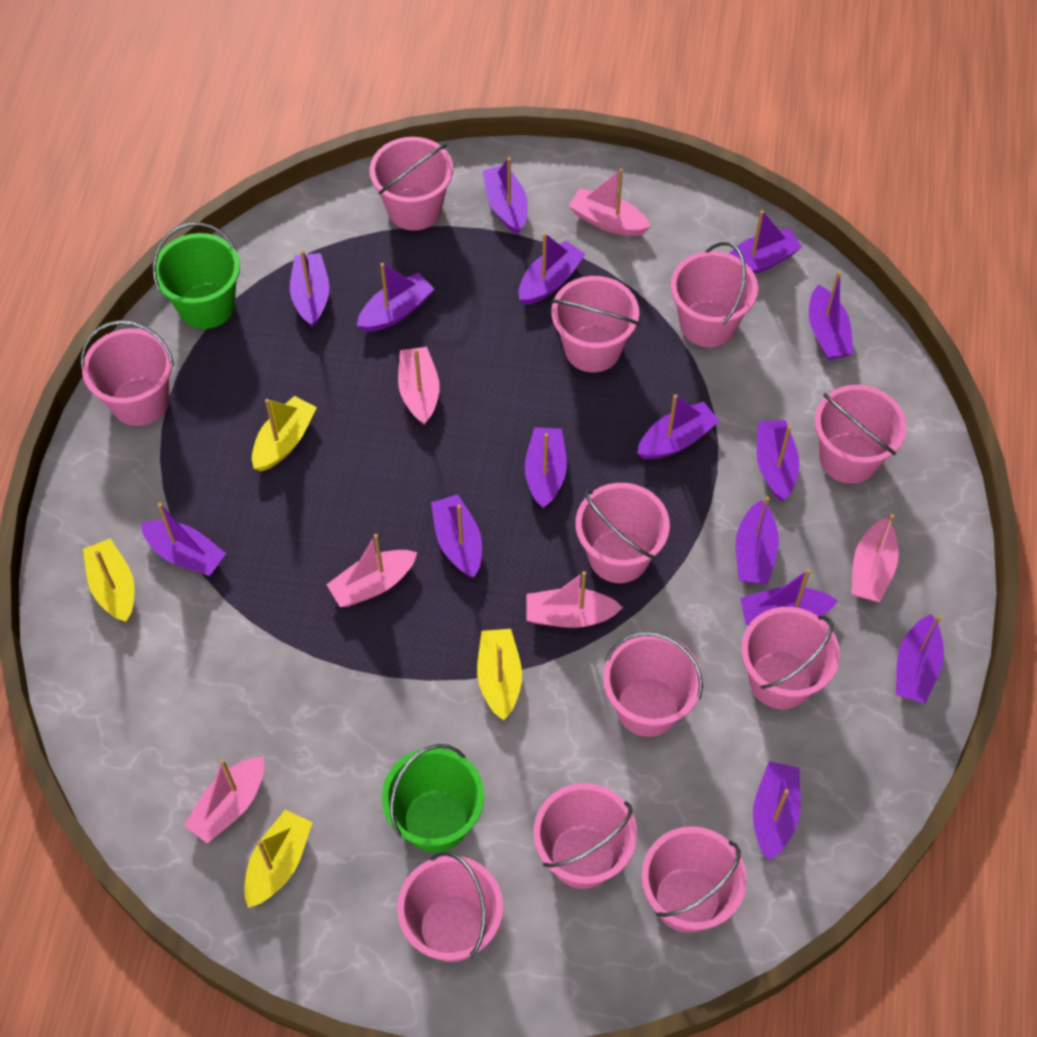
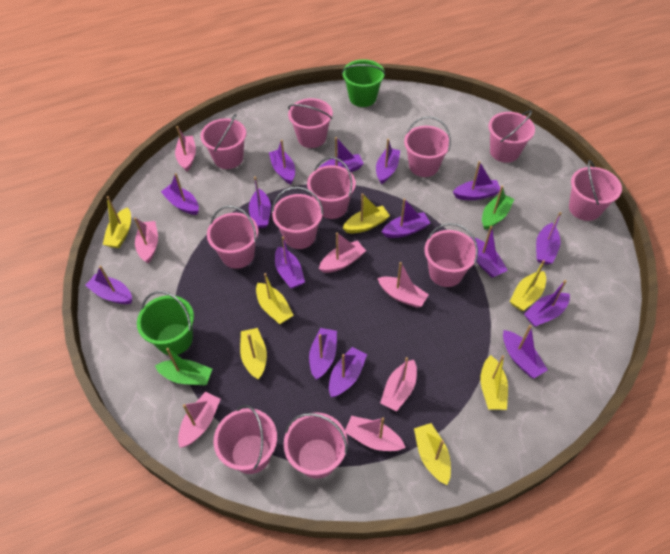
green boat: 0 -> 2
pink boat: 6 -> 7
yellow boat: 4 -> 7

